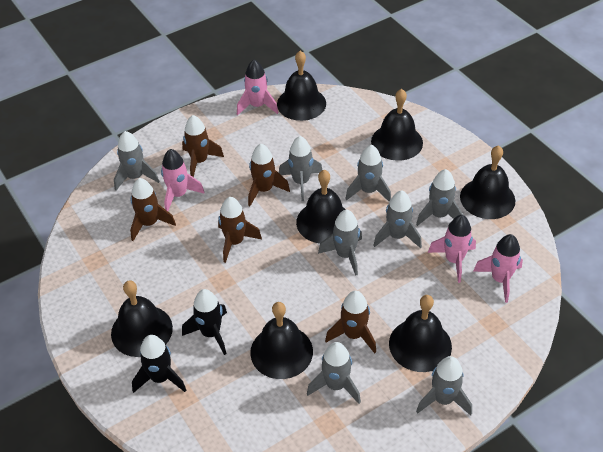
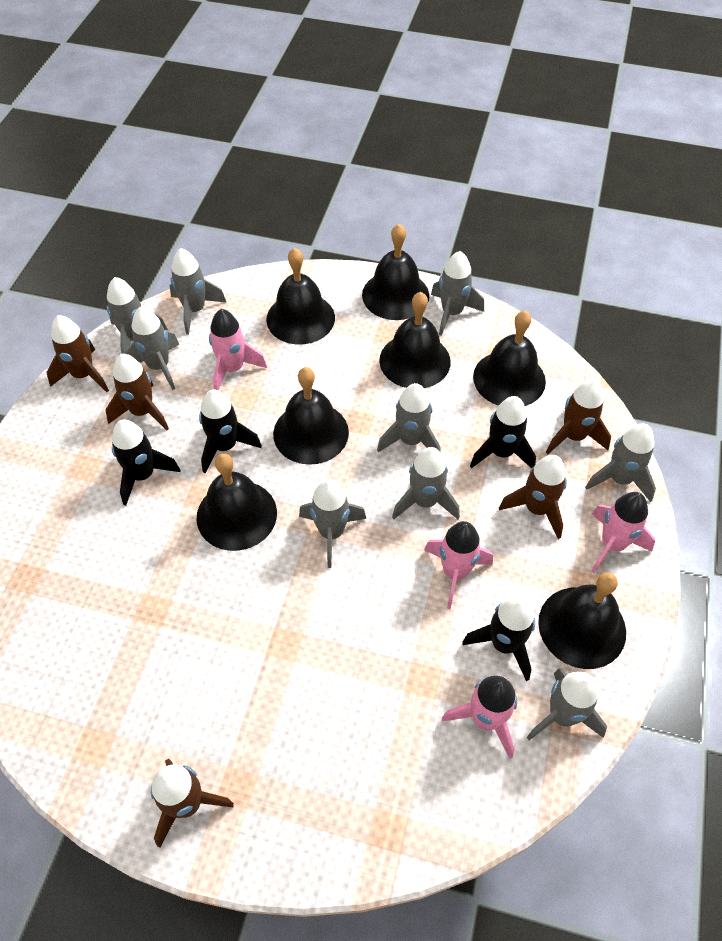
black rocket: 2 -> 4
grey rocket: 8 -> 9

